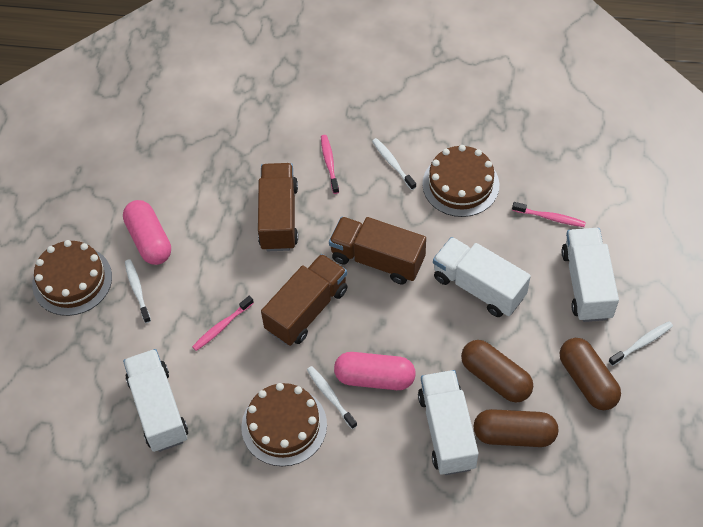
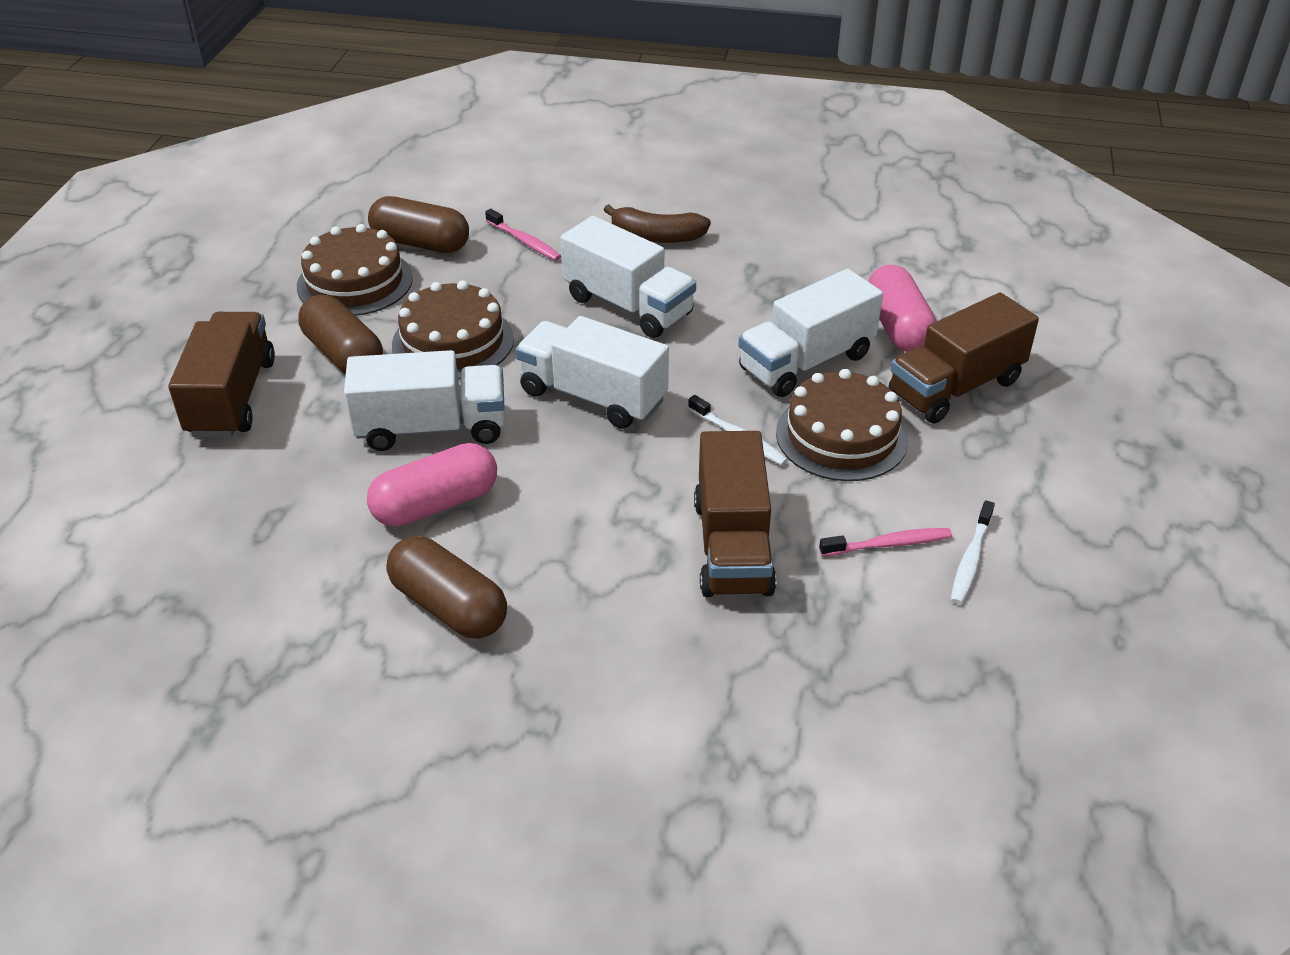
brown banana: 0 -> 1
pink toothbrush: 3 -> 2
white toothbrush: 4 -> 2

